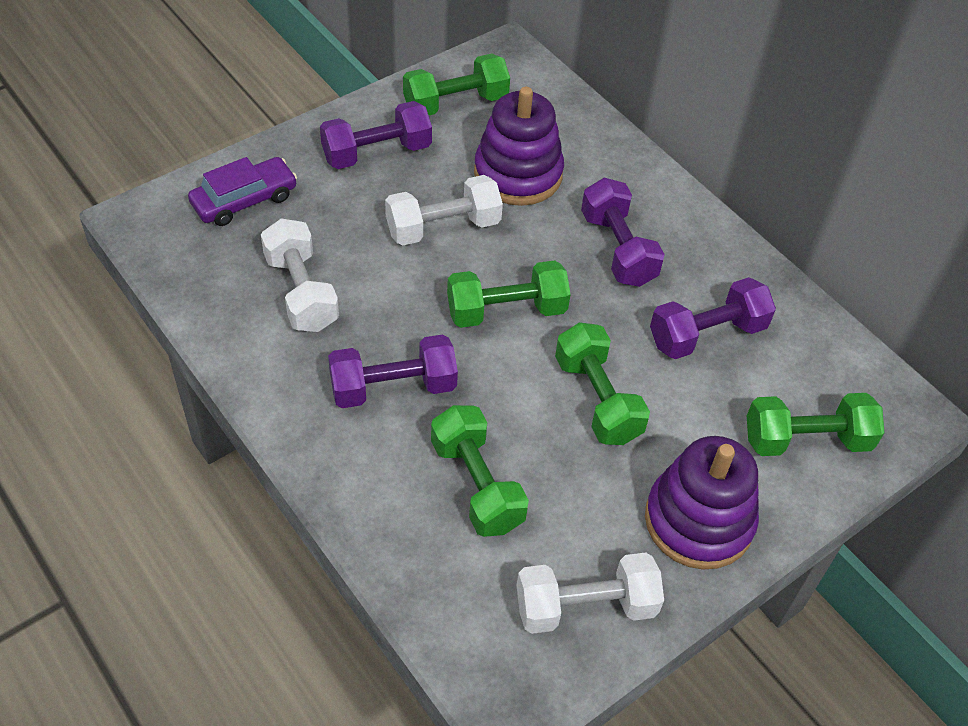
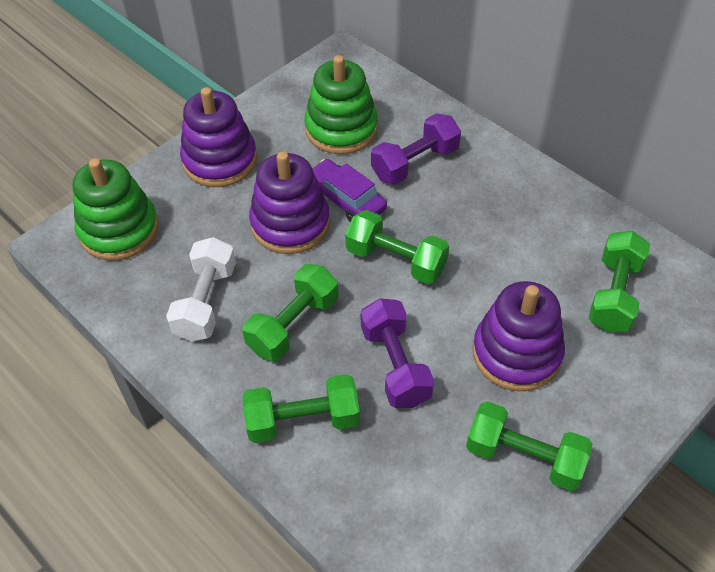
green stacking toy: 0 -> 2
purple dumbbell: 4 -> 2
purple stacking toy: 2 -> 3
white dumbbell: 3 -> 1

